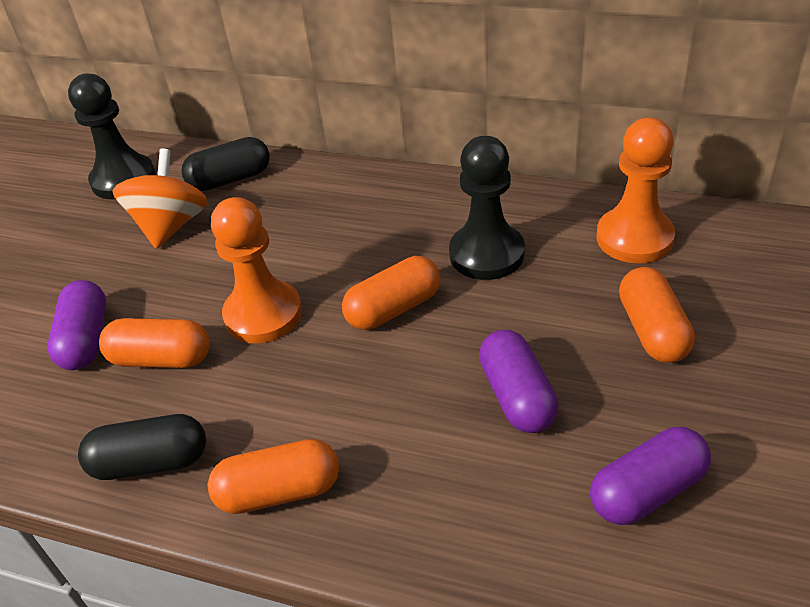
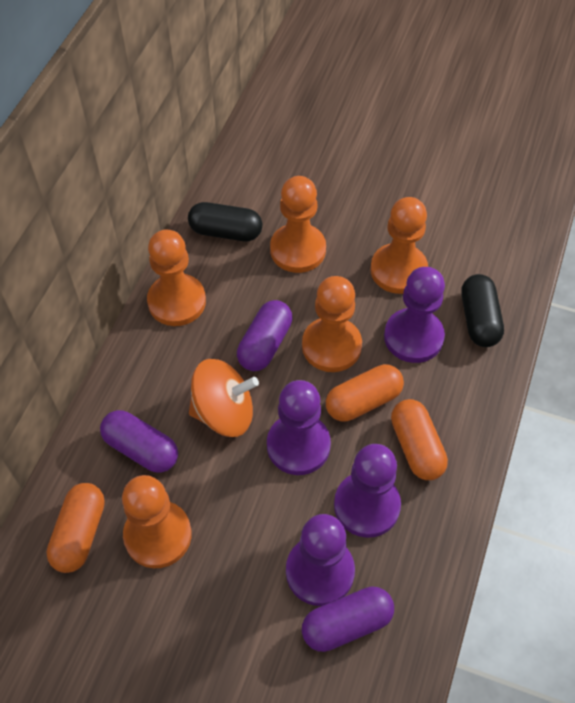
black pawn: 2 -> 0
orange capsule: 4 -> 3
orange pawn: 2 -> 5
purple pawn: 0 -> 4

